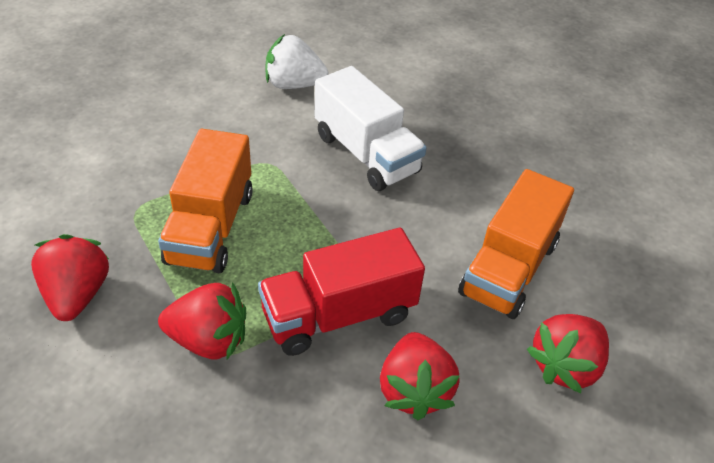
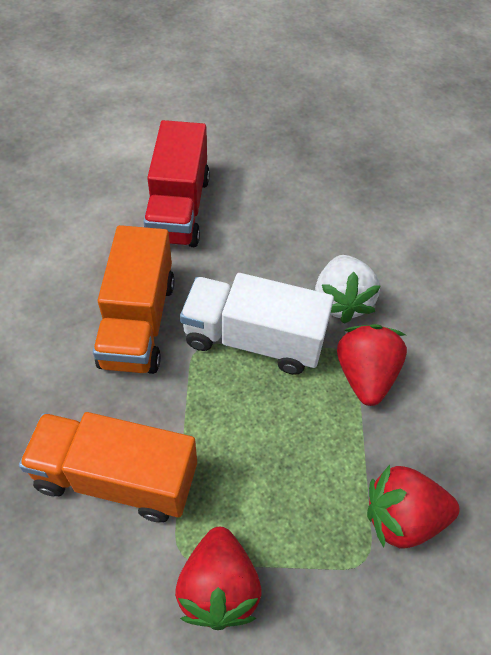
red strawberry: 4 -> 3

